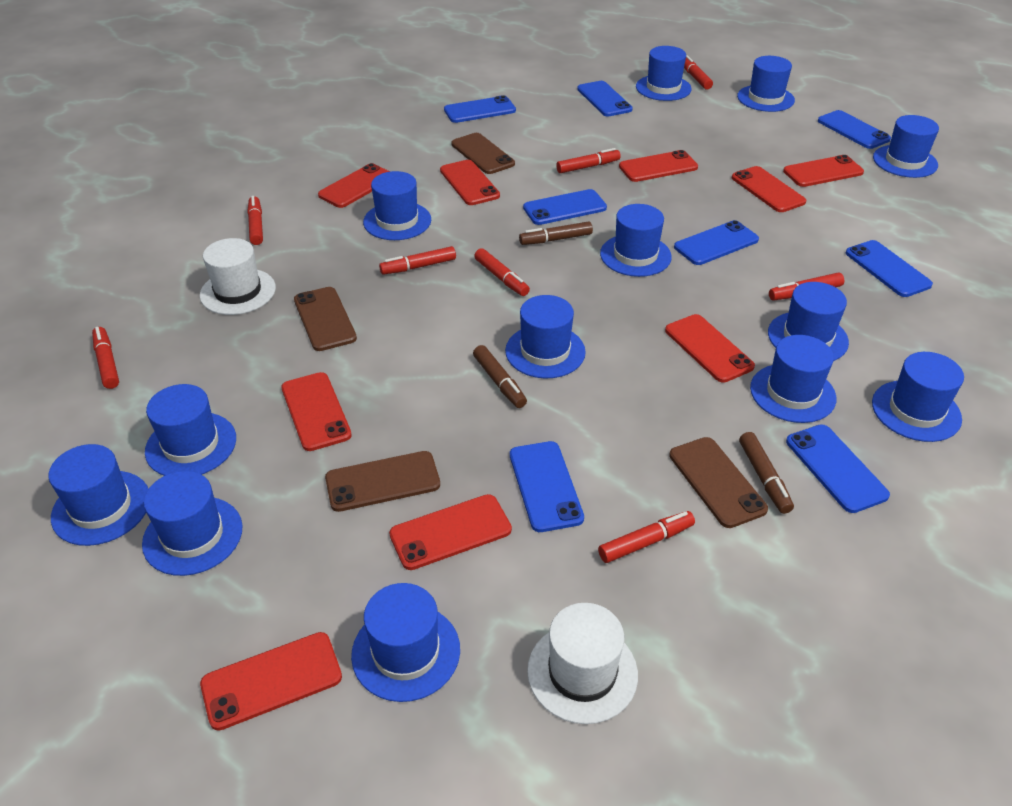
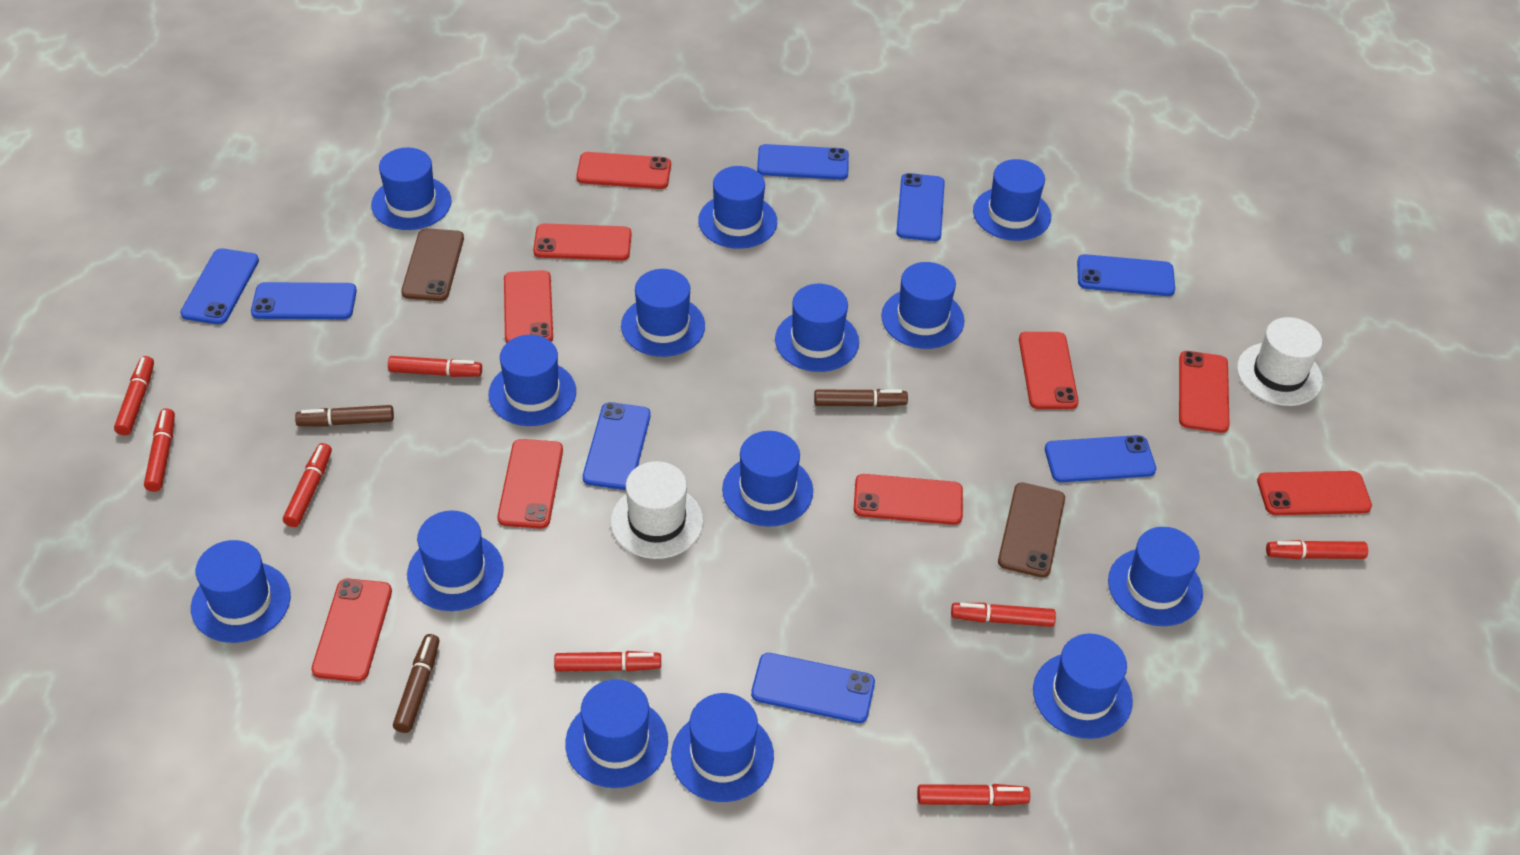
blue hat: 13 -> 14
brown phone: 4 -> 2

